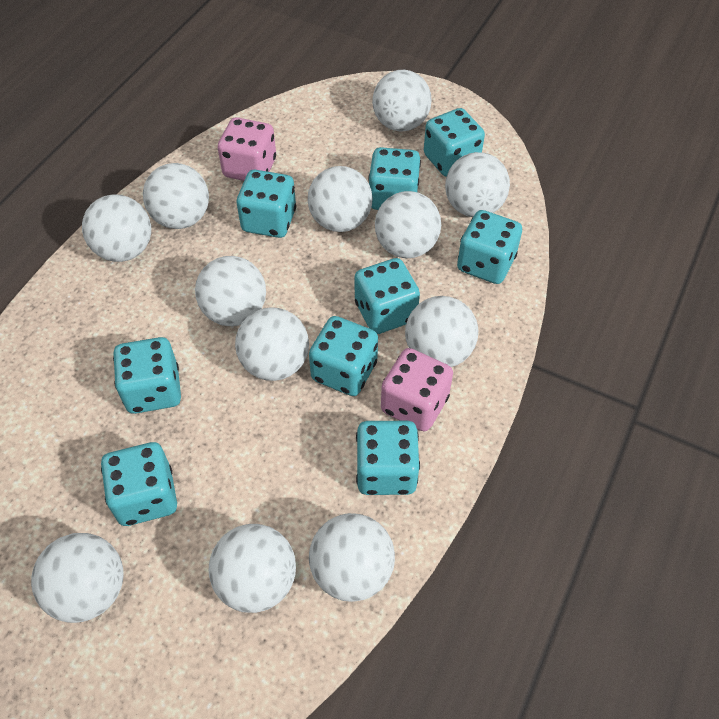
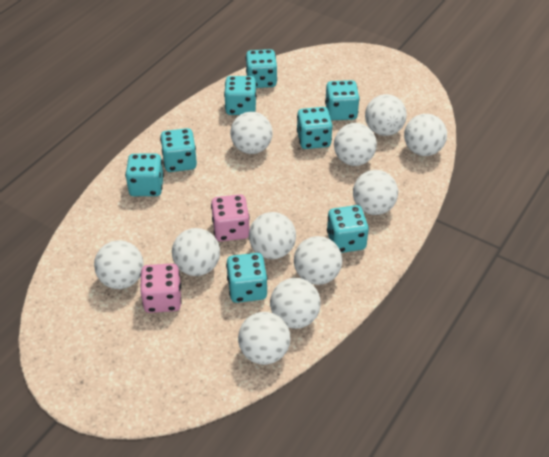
turquoise dice: 9 -> 8
white ball: 12 -> 11

